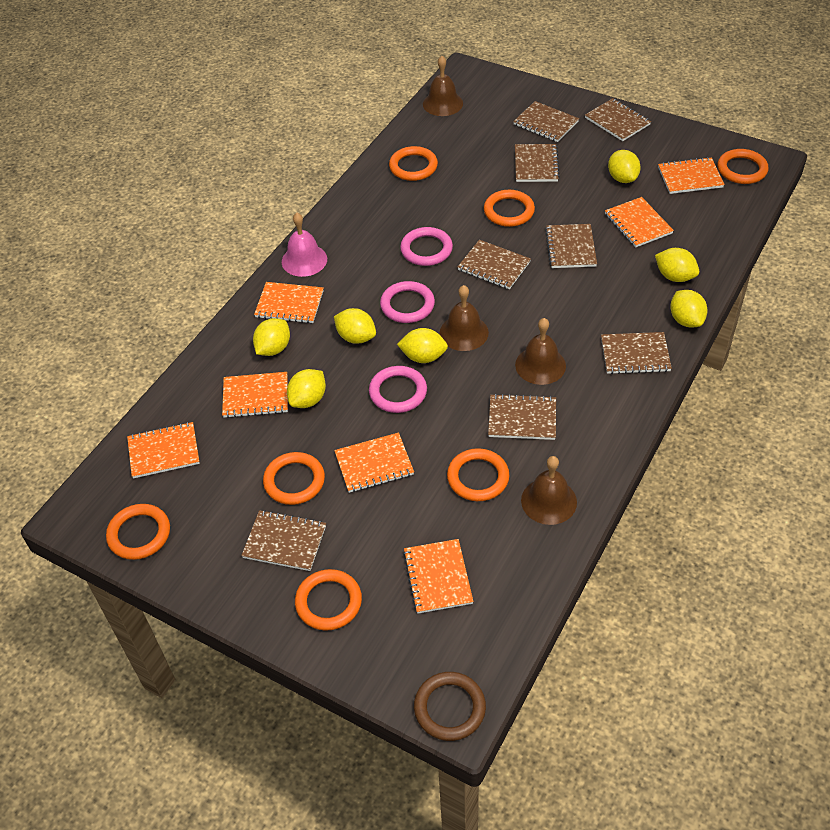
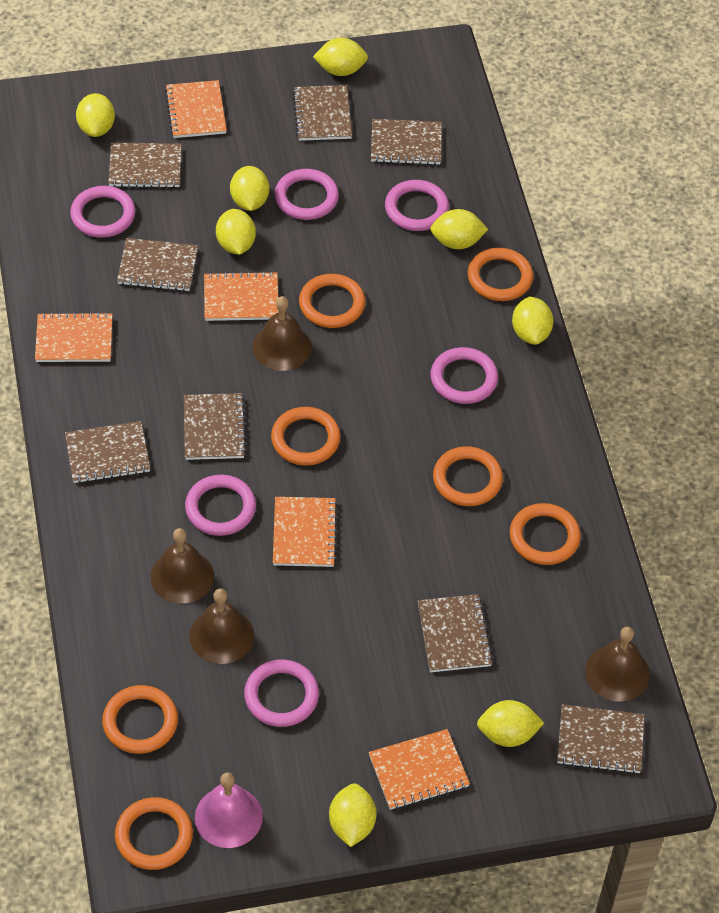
brown ring: 1 -> 0
orange notebook: 7 -> 5
pink ring: 3 -> 6
yellow lemon: 7 -> 8

